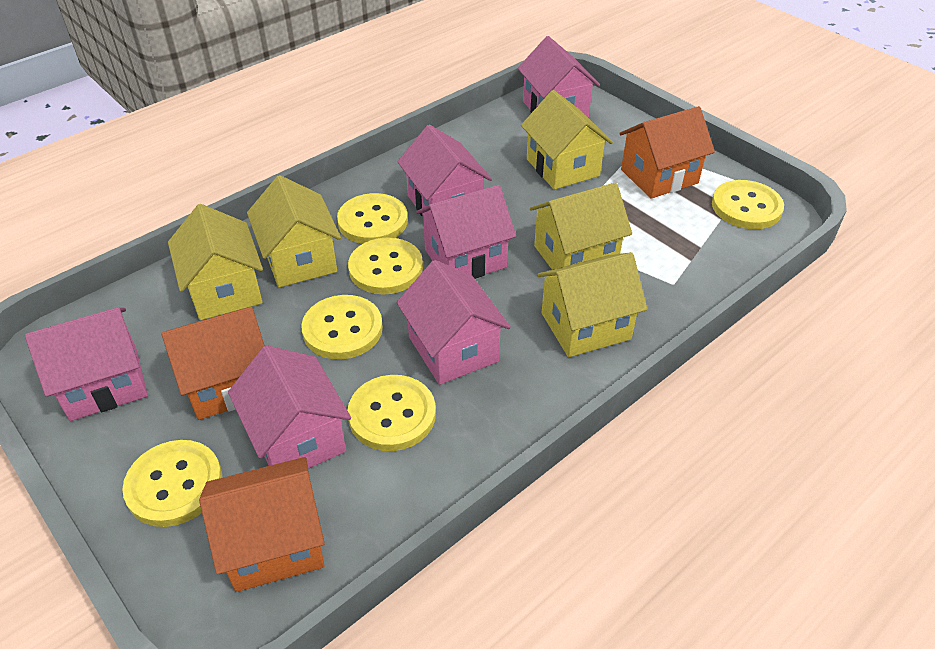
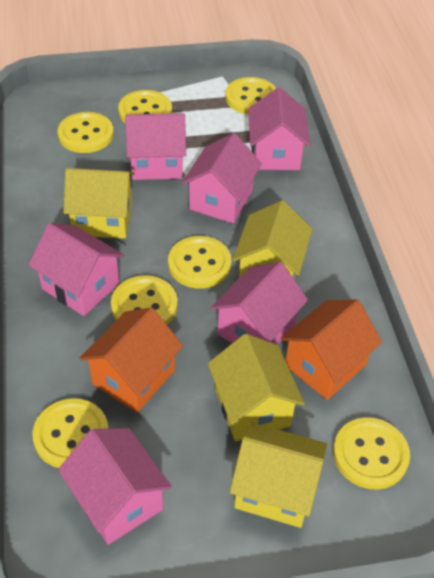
orange house: 3 -> 2
yellow button: 6 -> 7
yellow house: 5 -> 4

